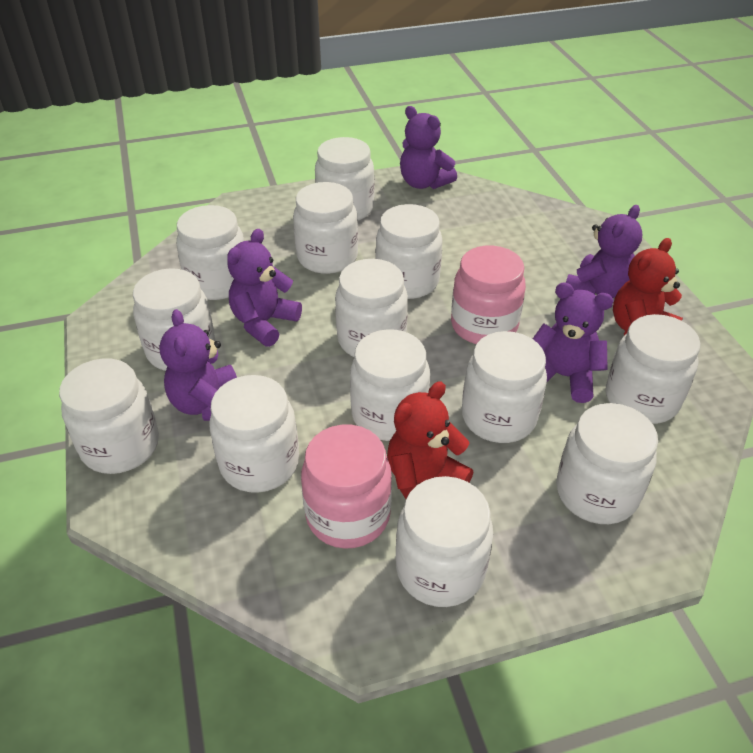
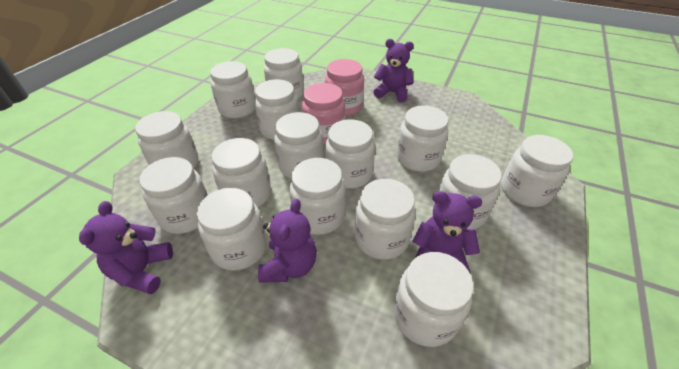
purple teddy bear: 5 -> 4
red teddy bear: 2 -> 0
white jar: 13 -> 15

